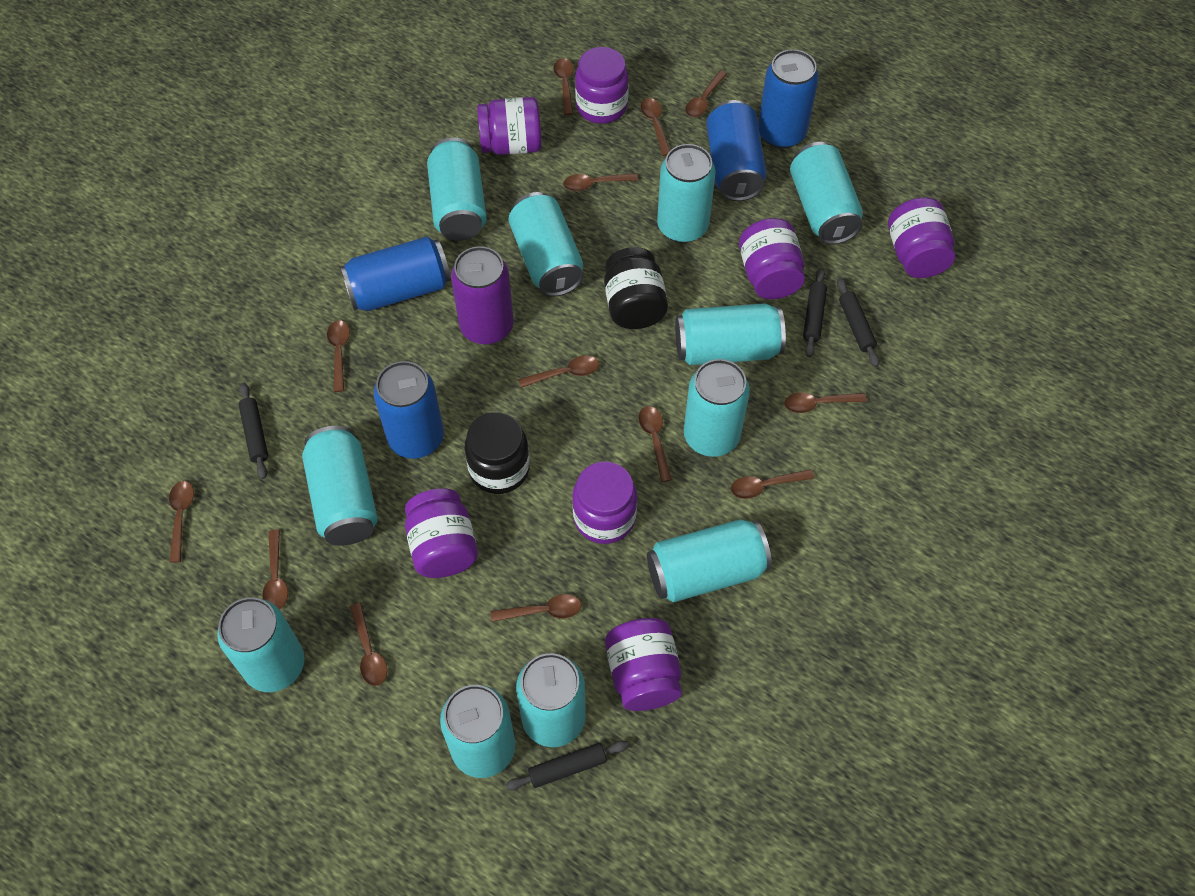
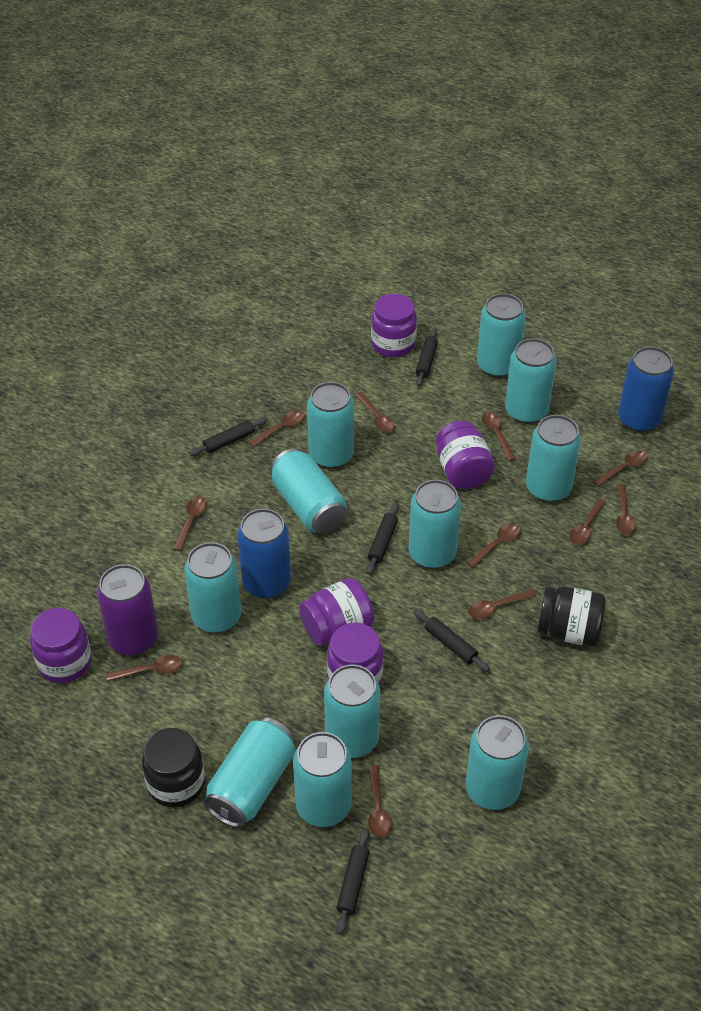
black rolling pin: 4 -> 5
blue can: 4 -> 2
brown spoon: 13 -> 11
purple jar: 7 -> 5

